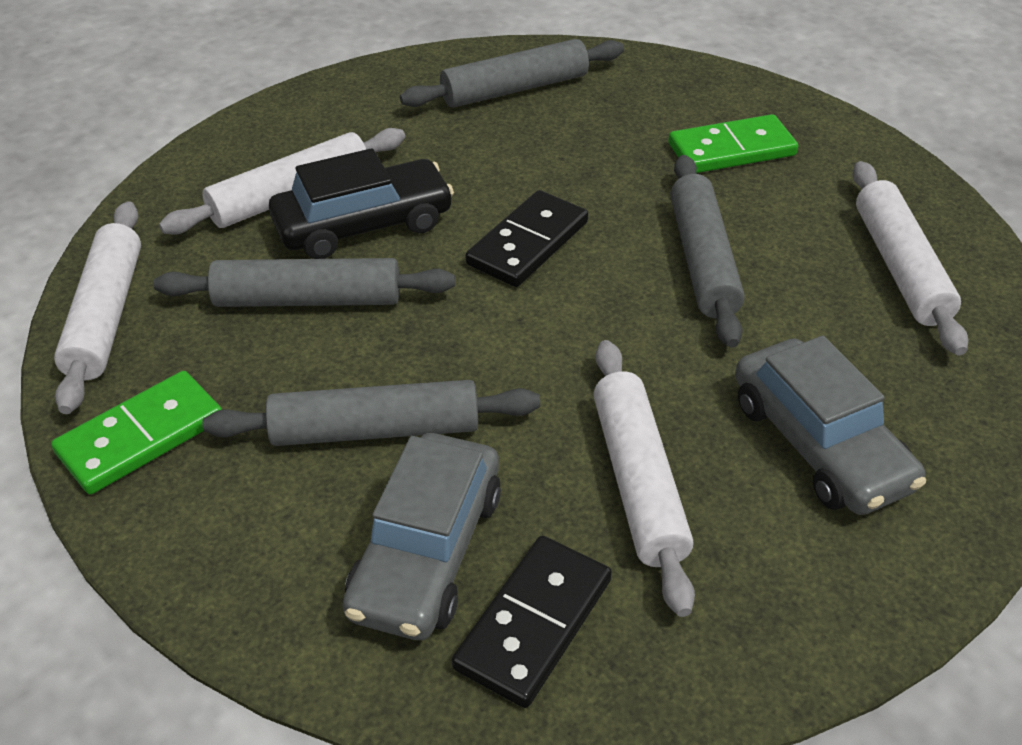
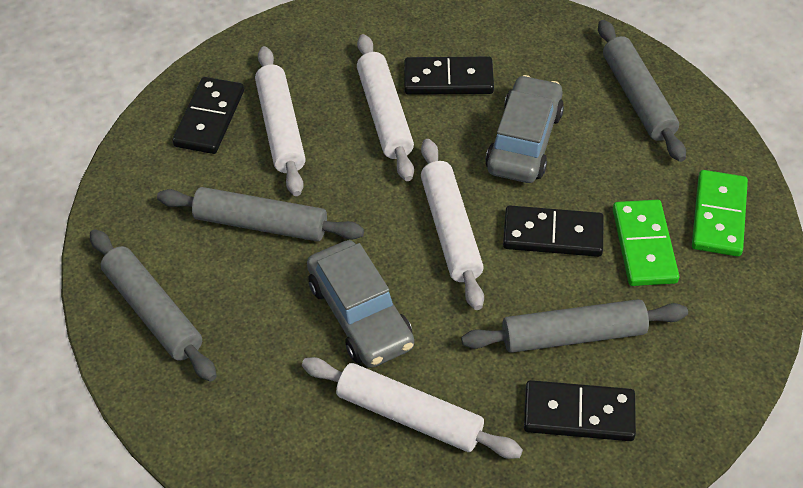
black car: 1 -> 0
black domino: 2 -> 4

